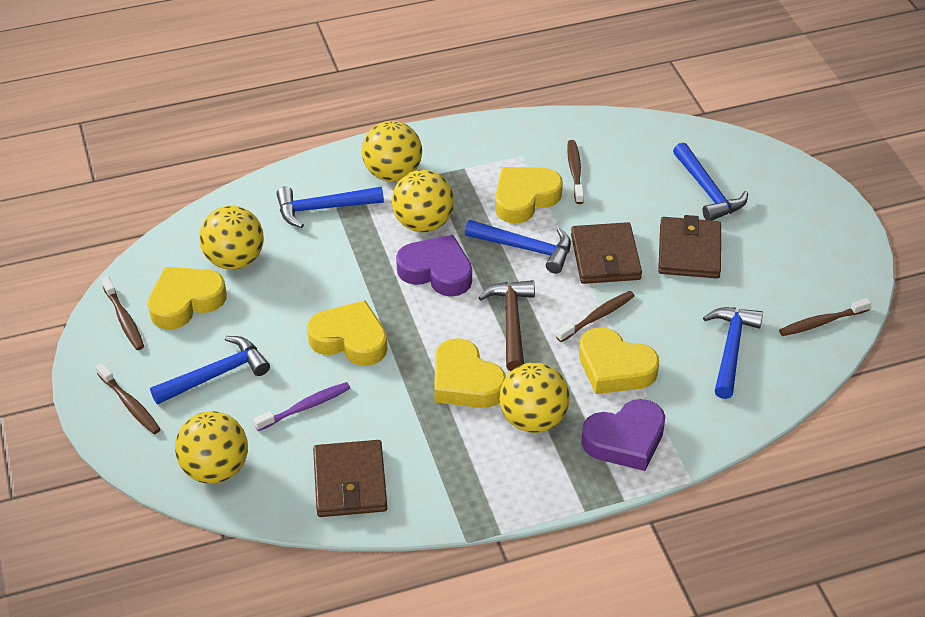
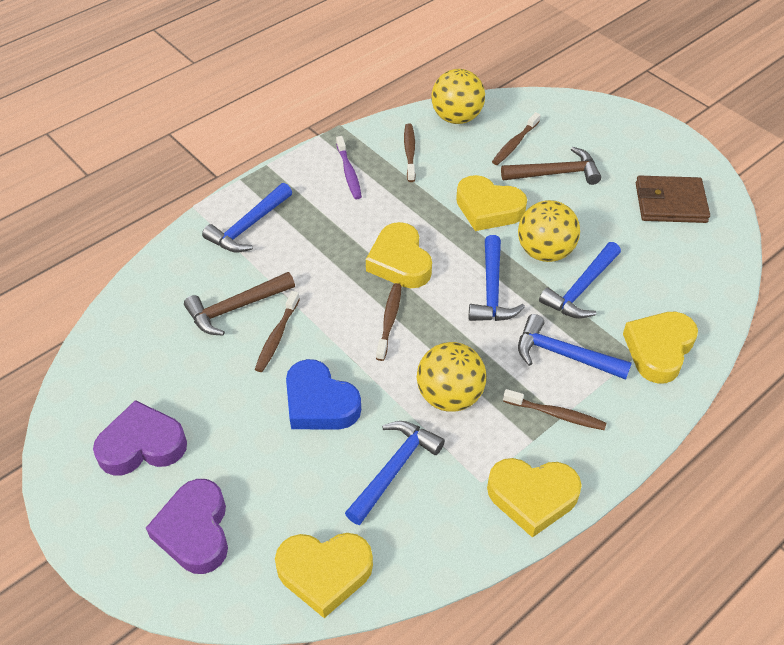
blue heart: 0 -> 1
brown hammer: 1 -> 2
brown wallet: 3 -> 1
yellow ball: 5 -> 3

